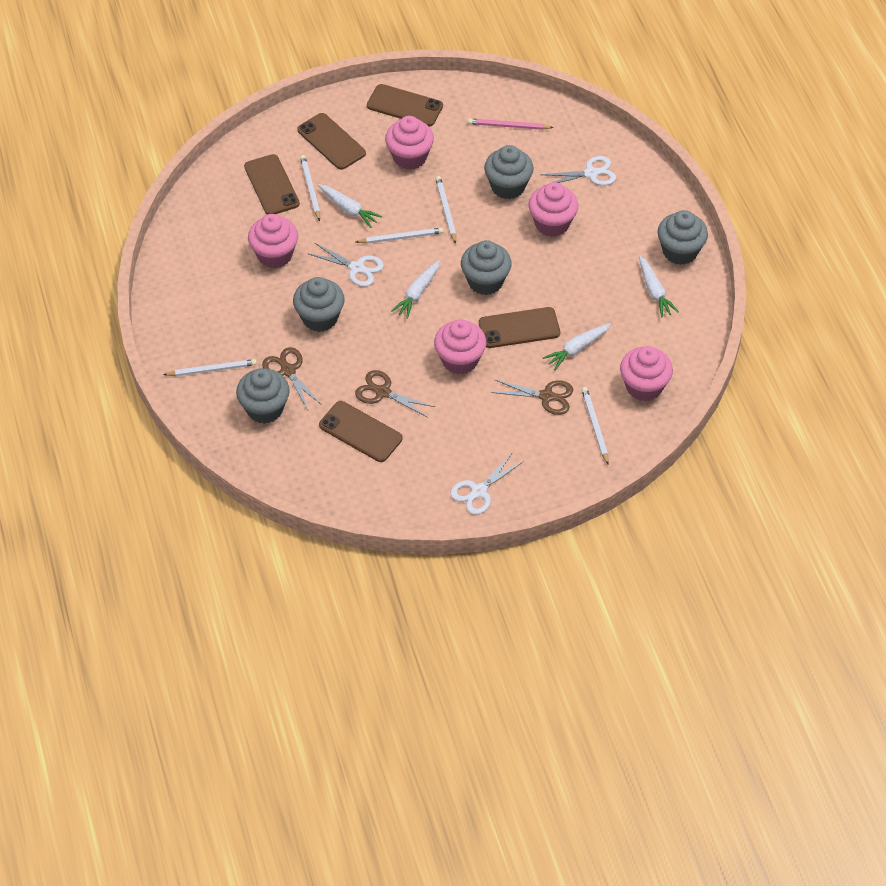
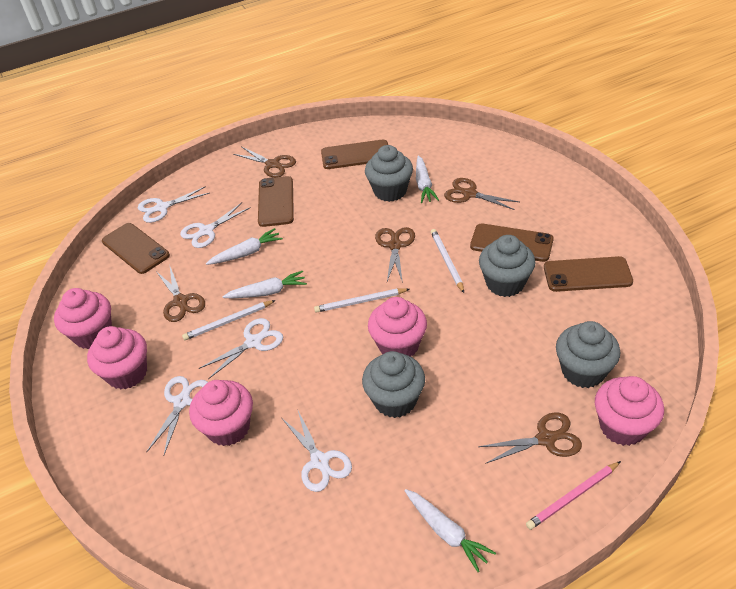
brown scissors: 3 -> 5
grey cupcake: 5 -> 4
white pencil: 5 -> 3
white scissors: 3 -> 5

